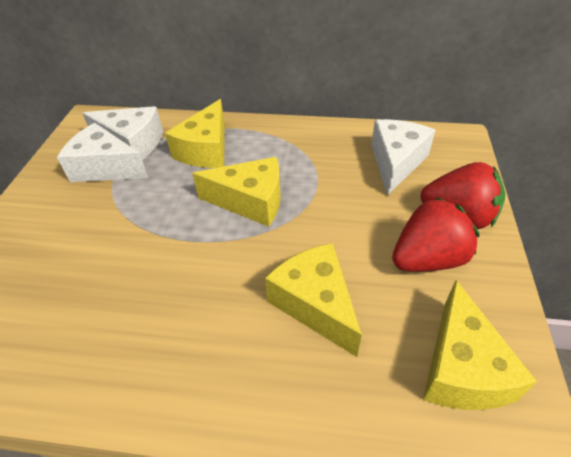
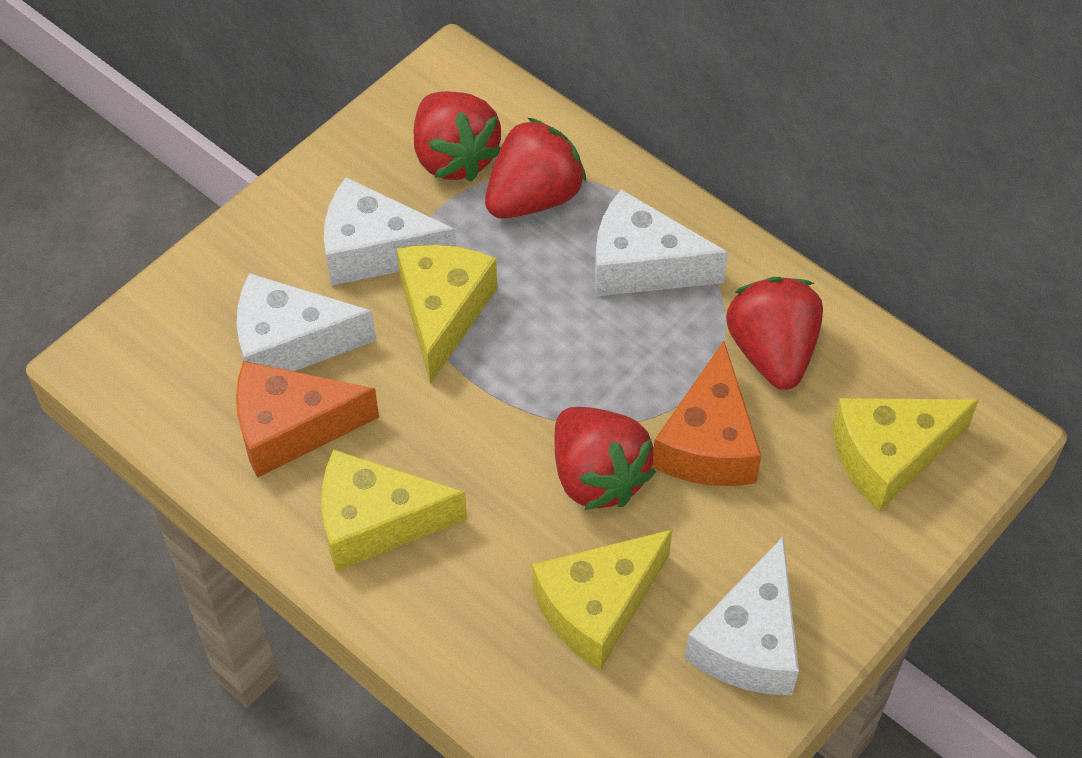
orange cheese: 0 -> 2
red strawberry: 2 -> 4
white cheese: 3 -> 4

